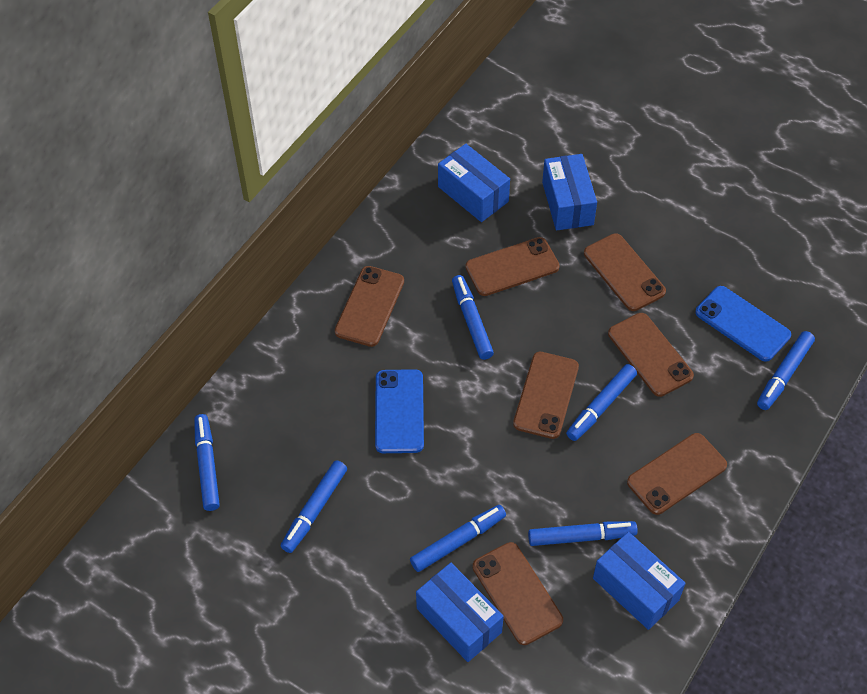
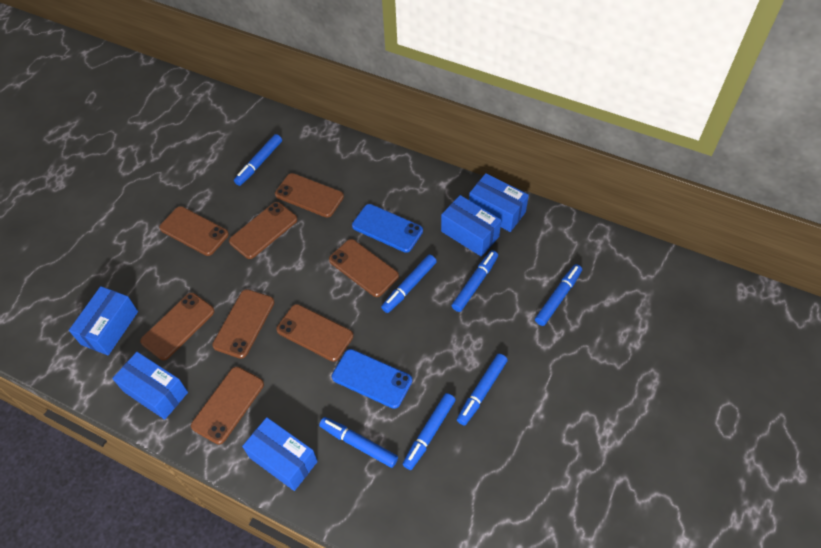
blue box: 4 -> 5
brown phone: 7 -> 8

